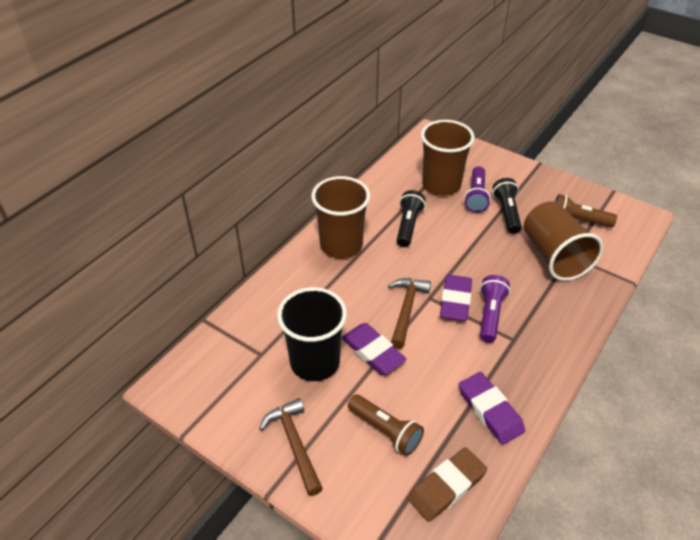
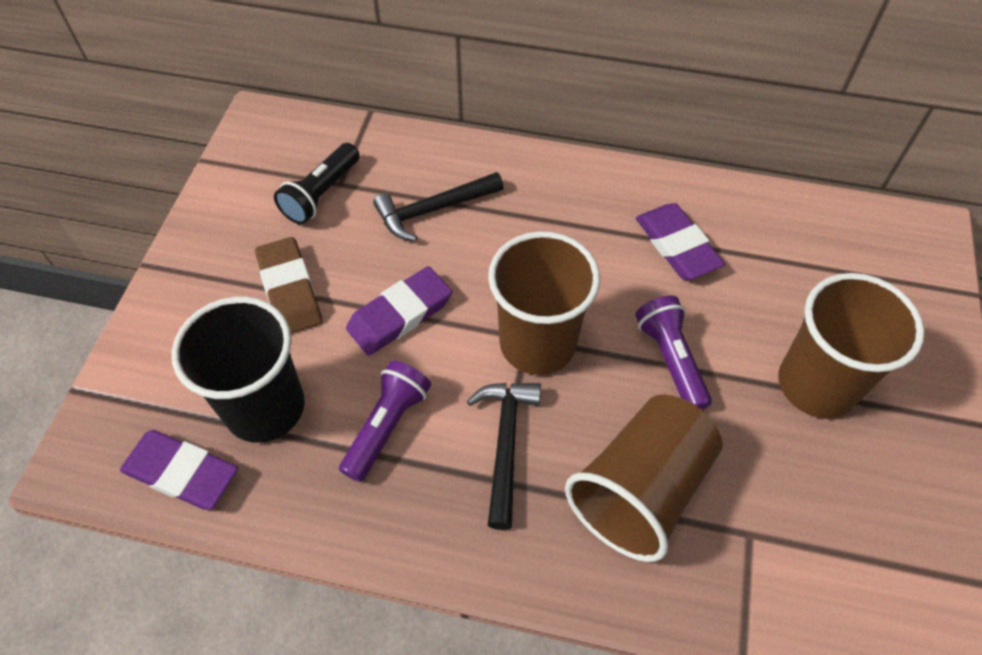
black flashlight: 2 -> 1
black hammer: 0 -> 2
brown flashlight: 2 -> 0
brown hammer: 2 -> 0

